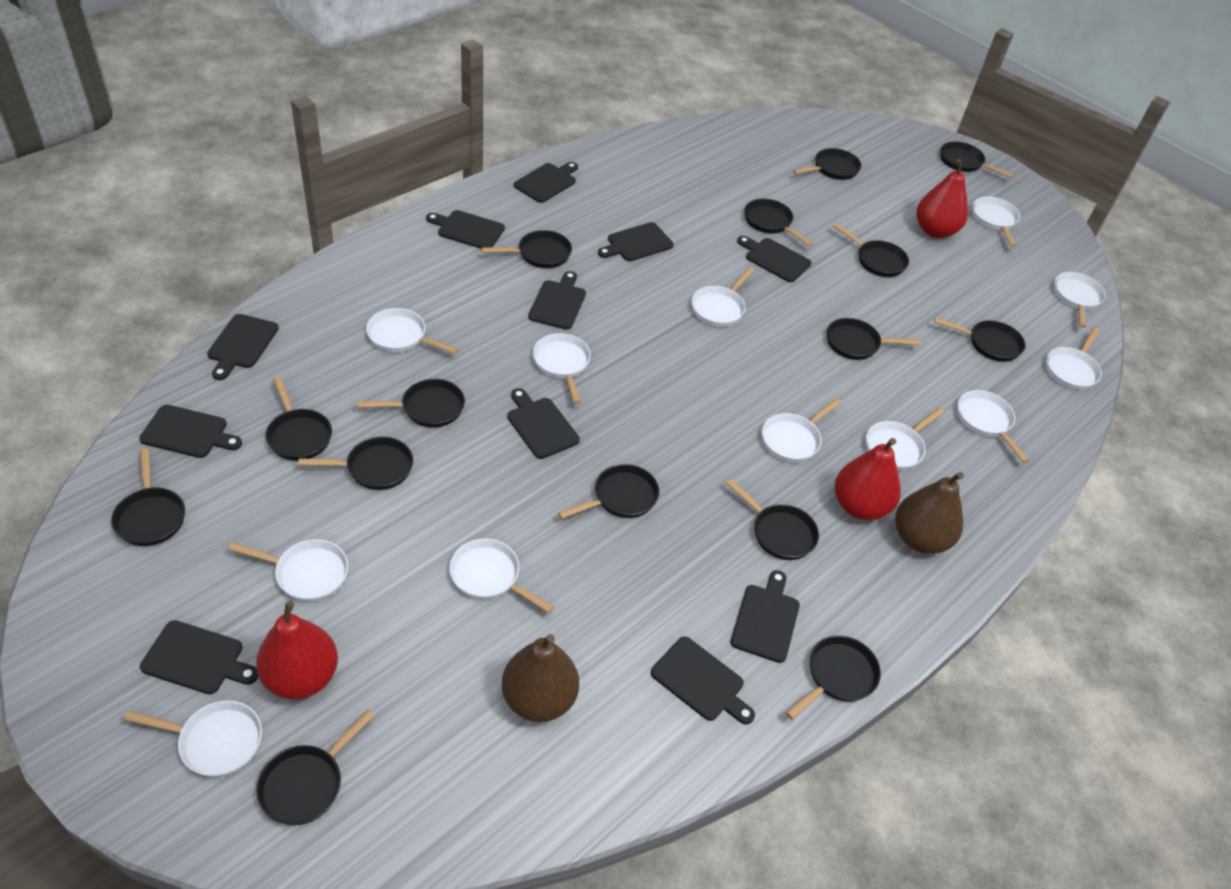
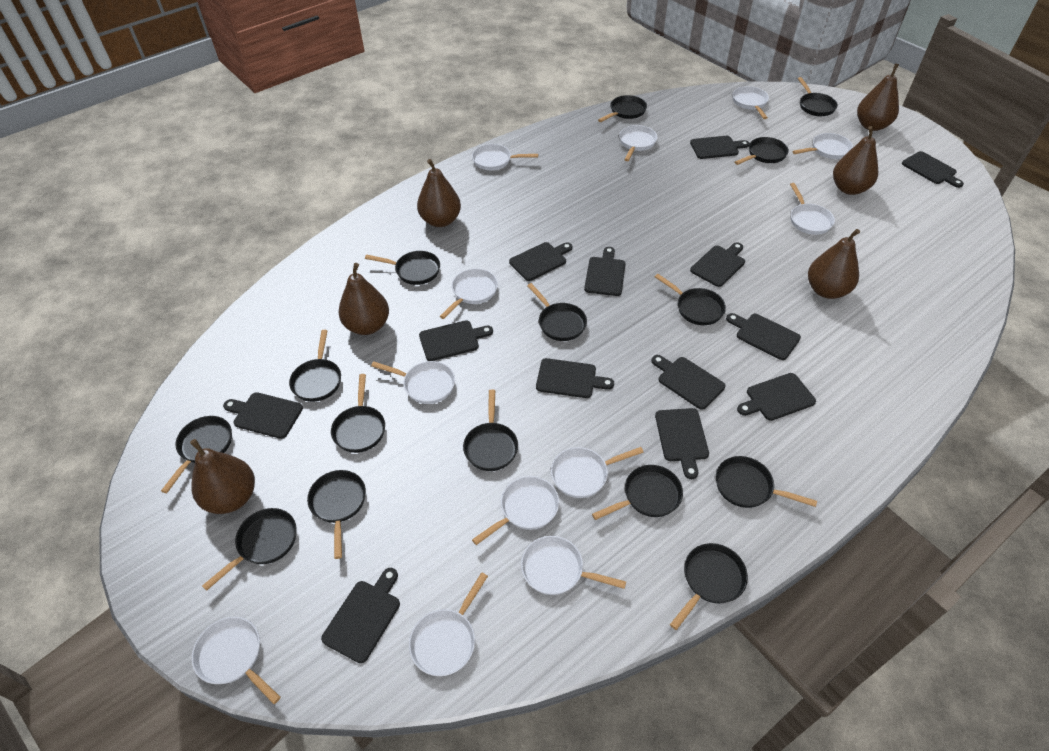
black cutting board: 11 -> 13
brown pear: 2 -> 6
red pear: 3 -> 0

